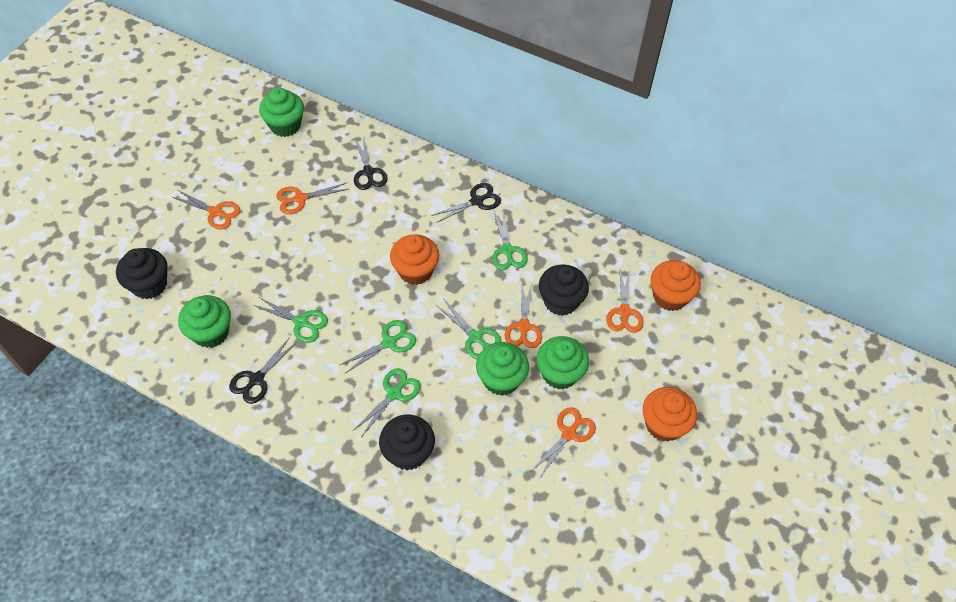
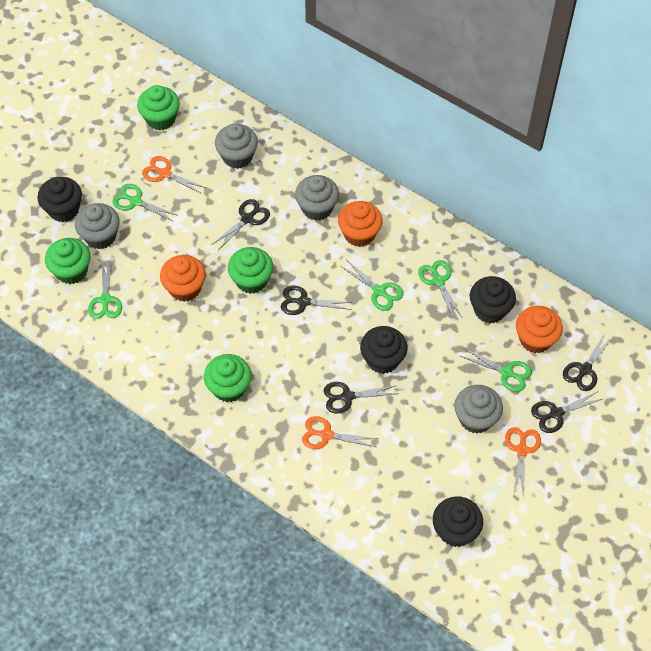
black cupcake: 3 -> 4
black scissors: 3 -> 5
grey cupcake: 0 -> 4
orange scissors: 5 -> 3

